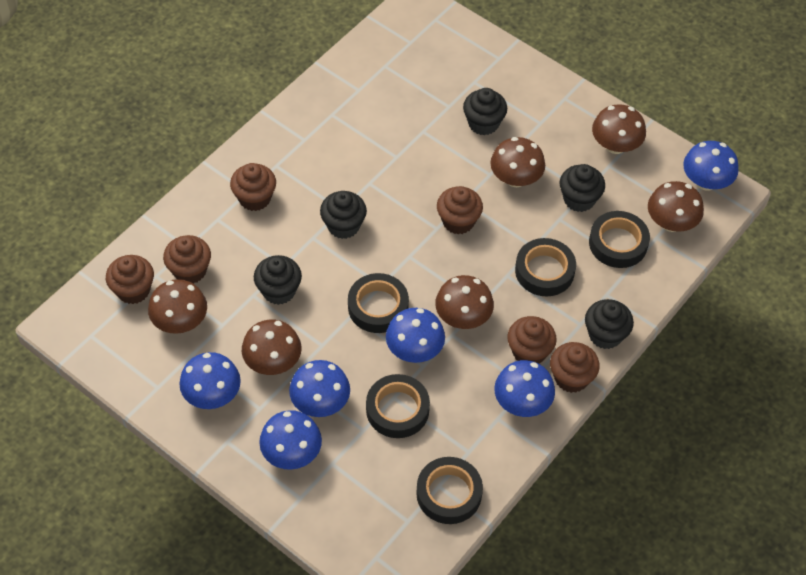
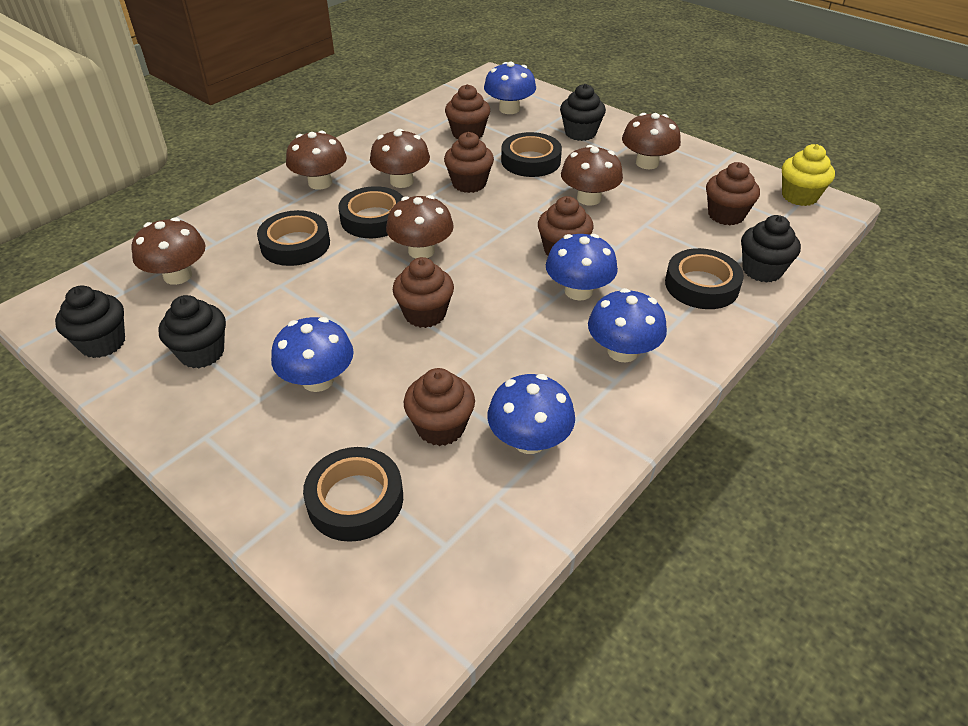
black cupcake: 5 -> 4
blue mushroom: 6 -> 5
yellow cupcake: 0 -> 1

